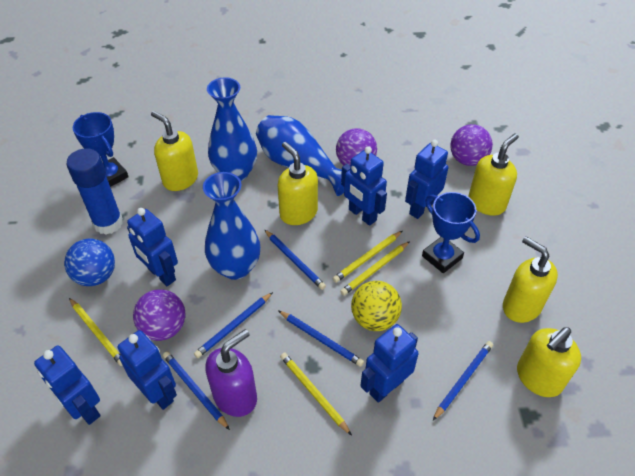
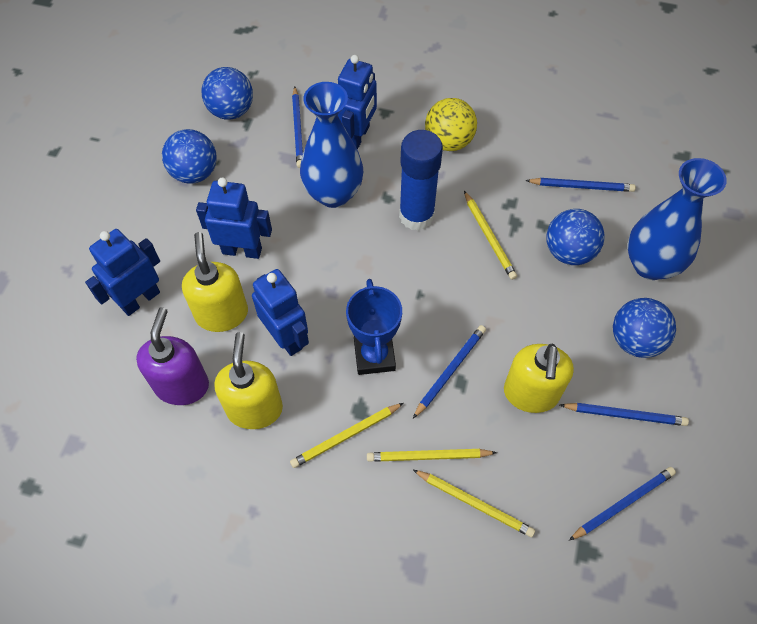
blue ball: 1 -> 4
blue robot: 6 -> 4
blue trophy: 2 -> 1
blue vase: 3 -> 2
purple ball: 3 -> 0
yellow soap dispenser: 5 -> 3

